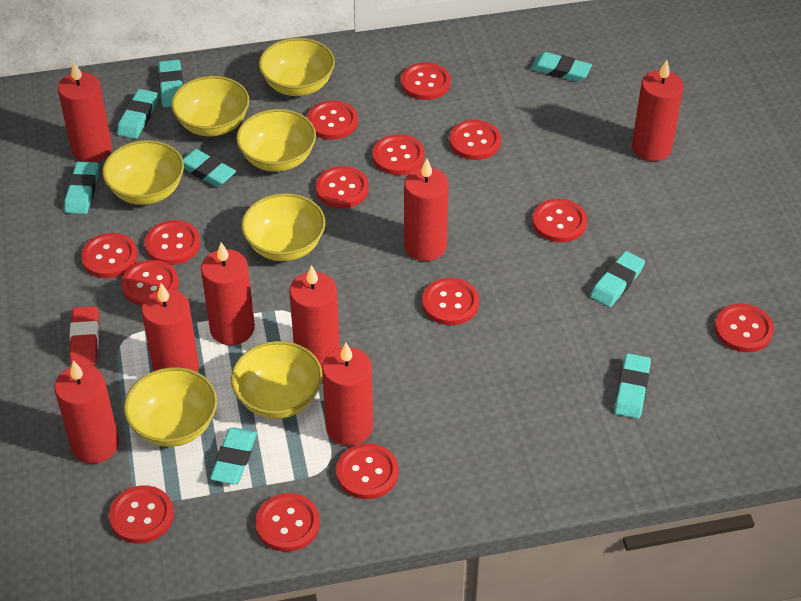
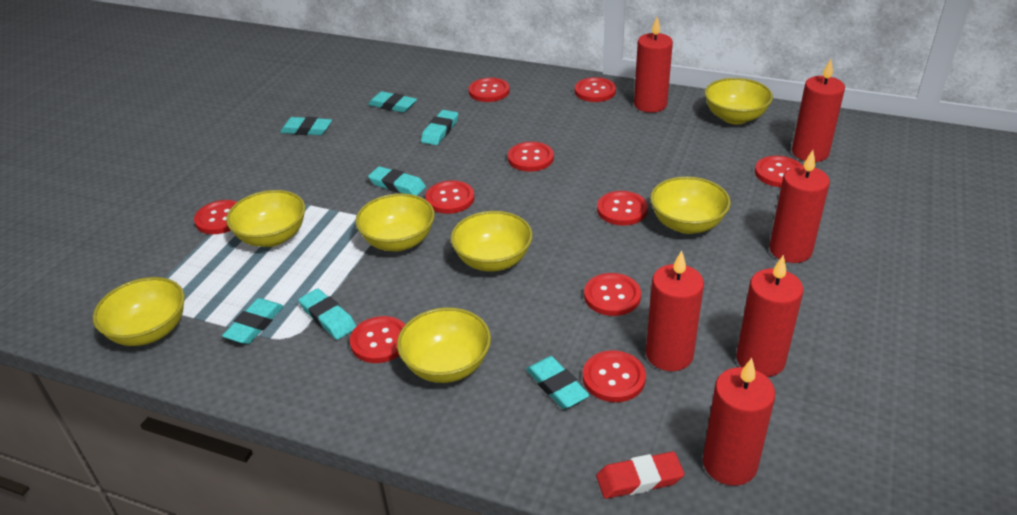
red button: 14 -> 10
red candle: 8 -> 6
turquoise eraser: 8 -> 7

